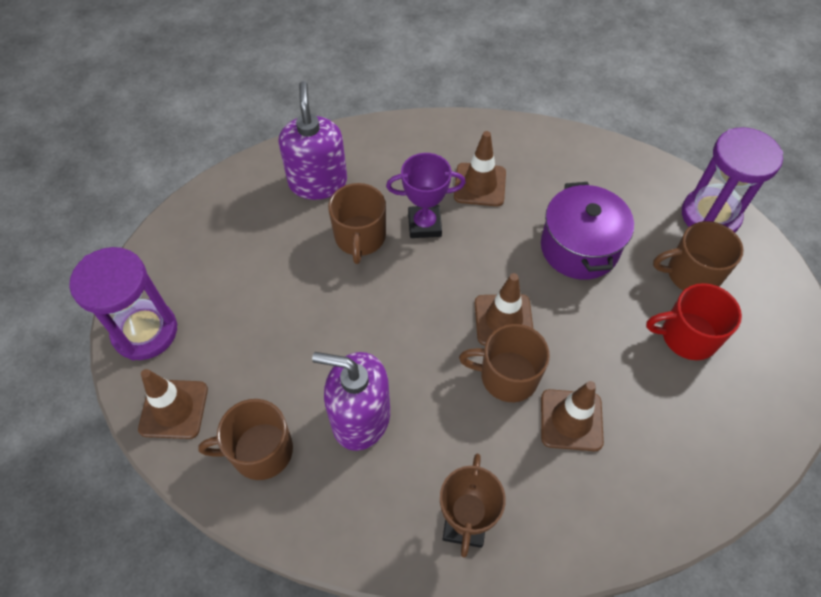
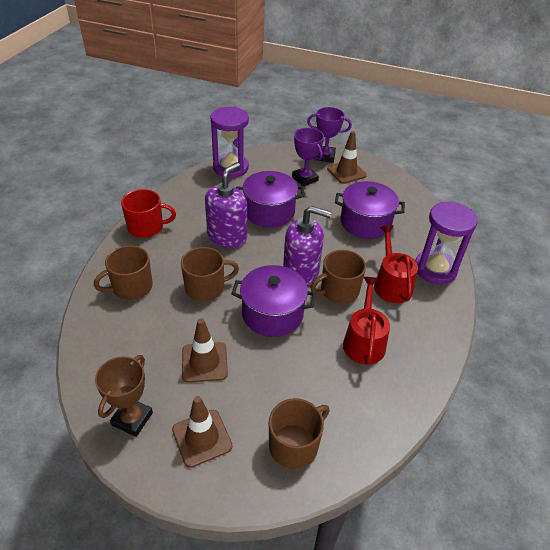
brown traffic cone: 4 -> 3
purple pot: 1 -> 3
purple trophy: 1 -> 2
red watering can: 0 -> 2

